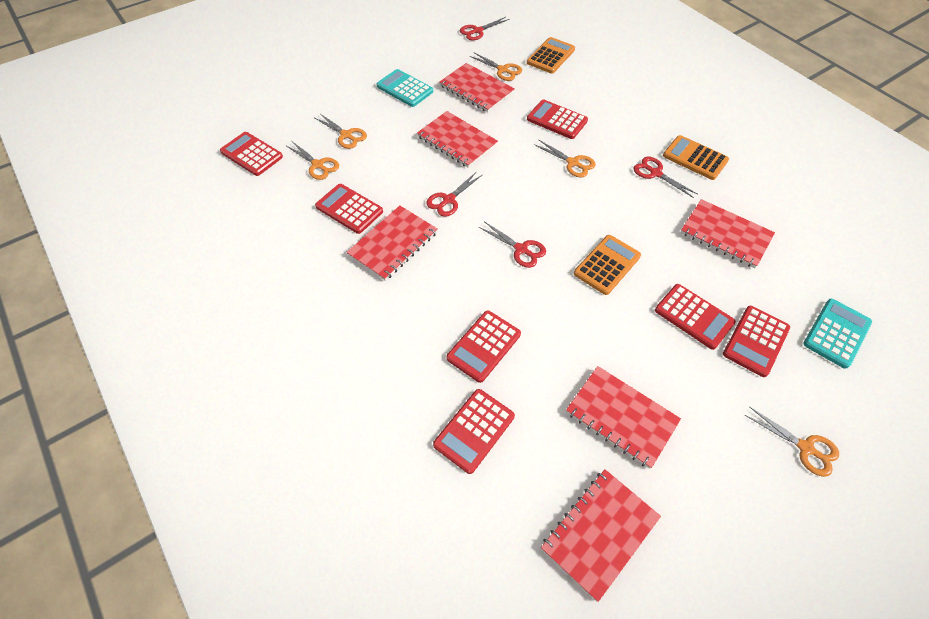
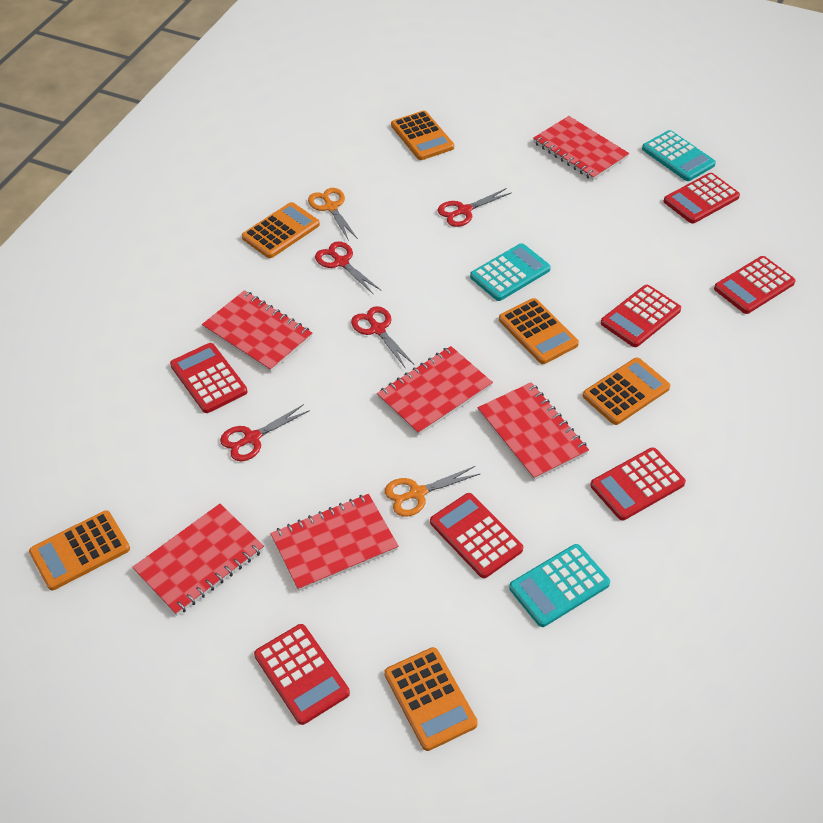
orange calculator: 3 -> 6
orange scissors: 5 -> 2
turquoise calculator: 2 -> 3

